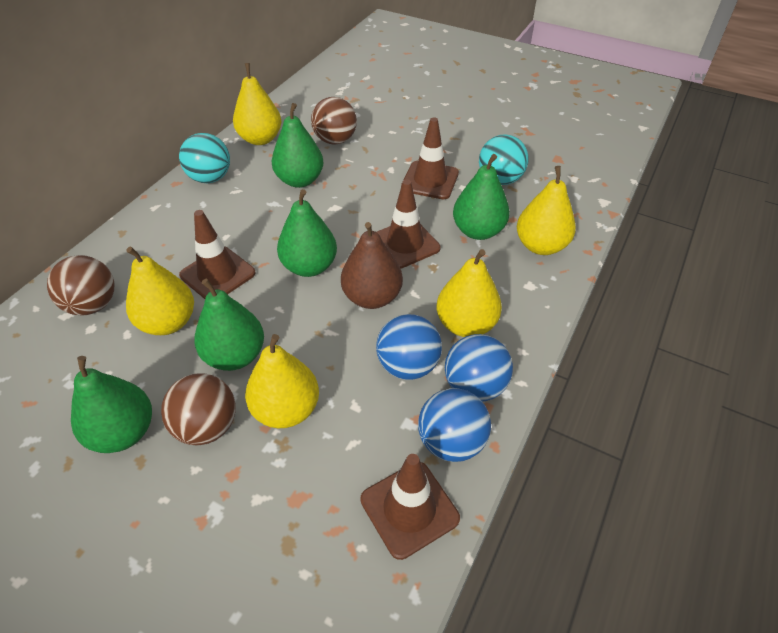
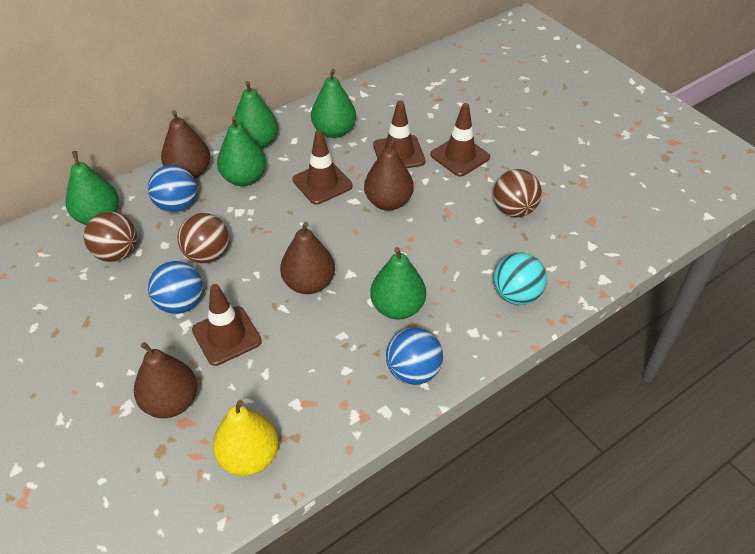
brown pear: 1 -> 4
turquoise ball: 2 -> 1
yellow pear: 5 -> 1

